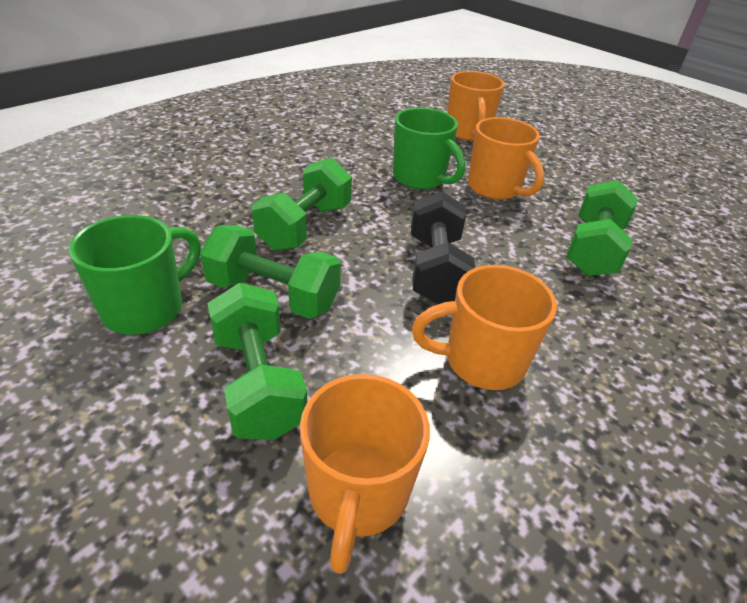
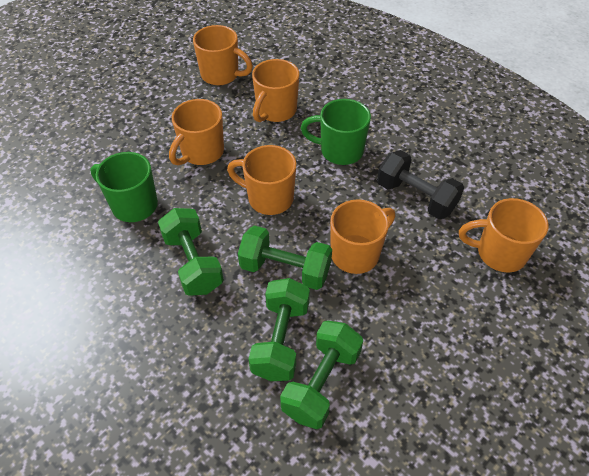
orange mug: 4 -> 6

